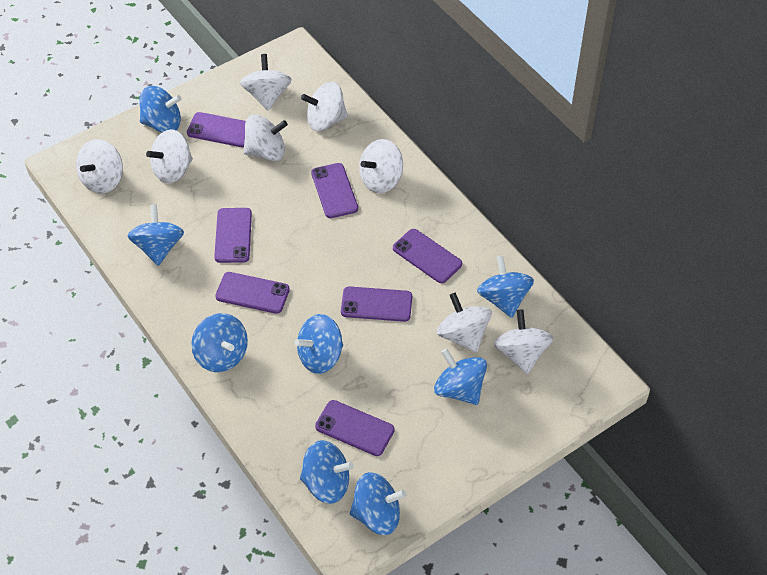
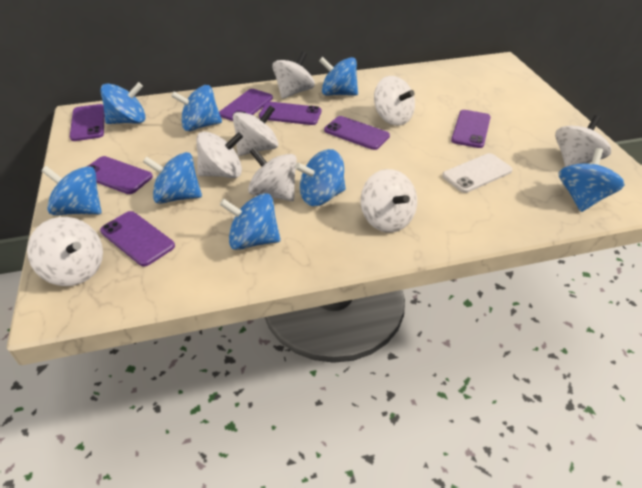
white phone: 0 -> 1

